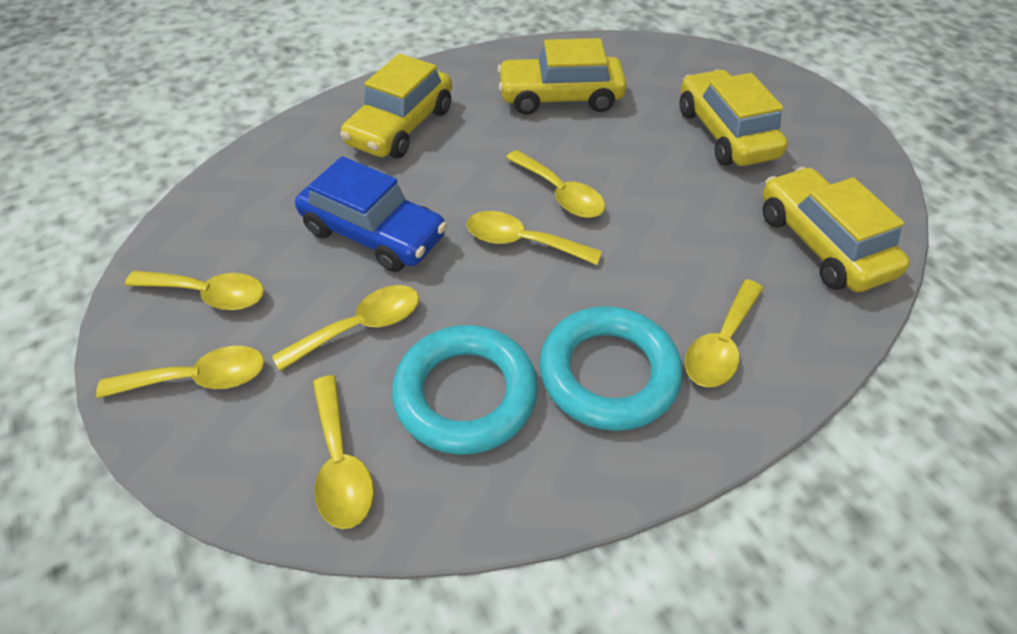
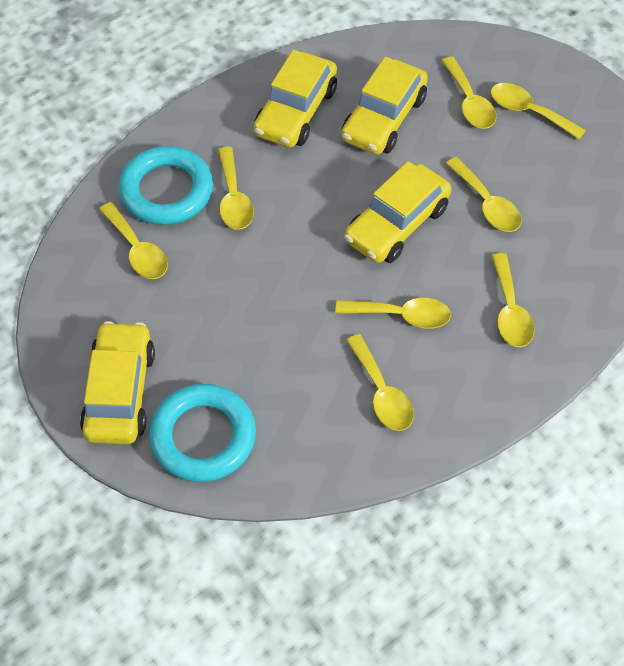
blue car: 1 -> 0
yellow spoon: 7 -> 8

